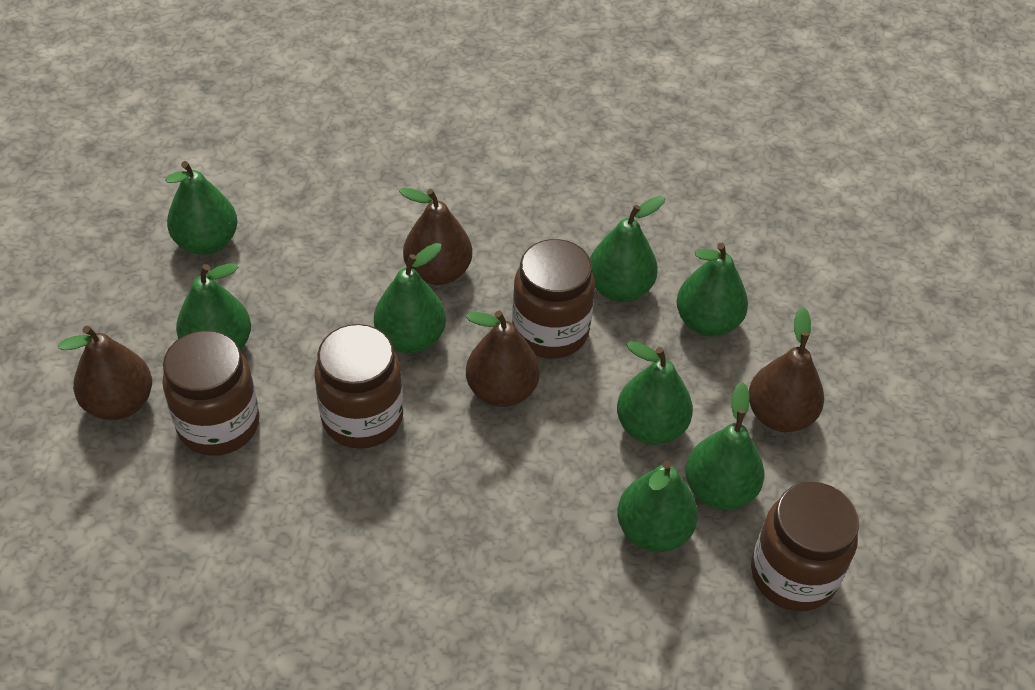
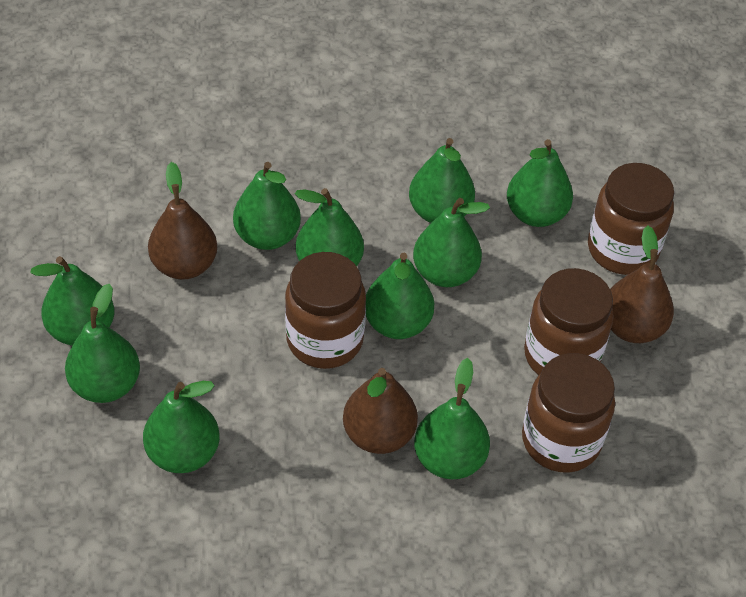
brown pear: 4 -> 3
green pear: 8 -> 10

